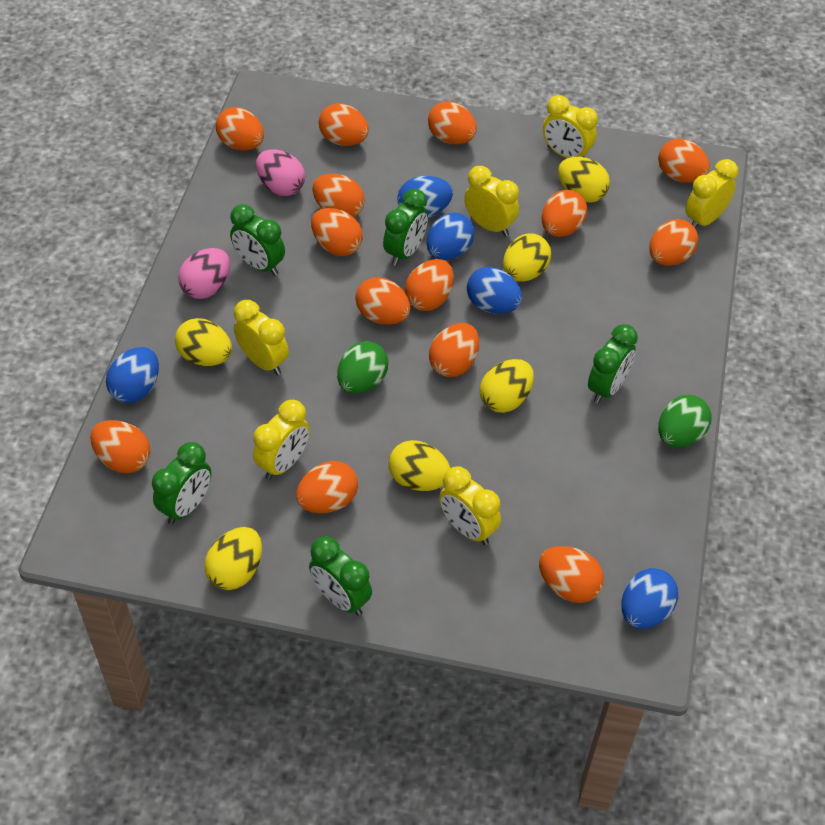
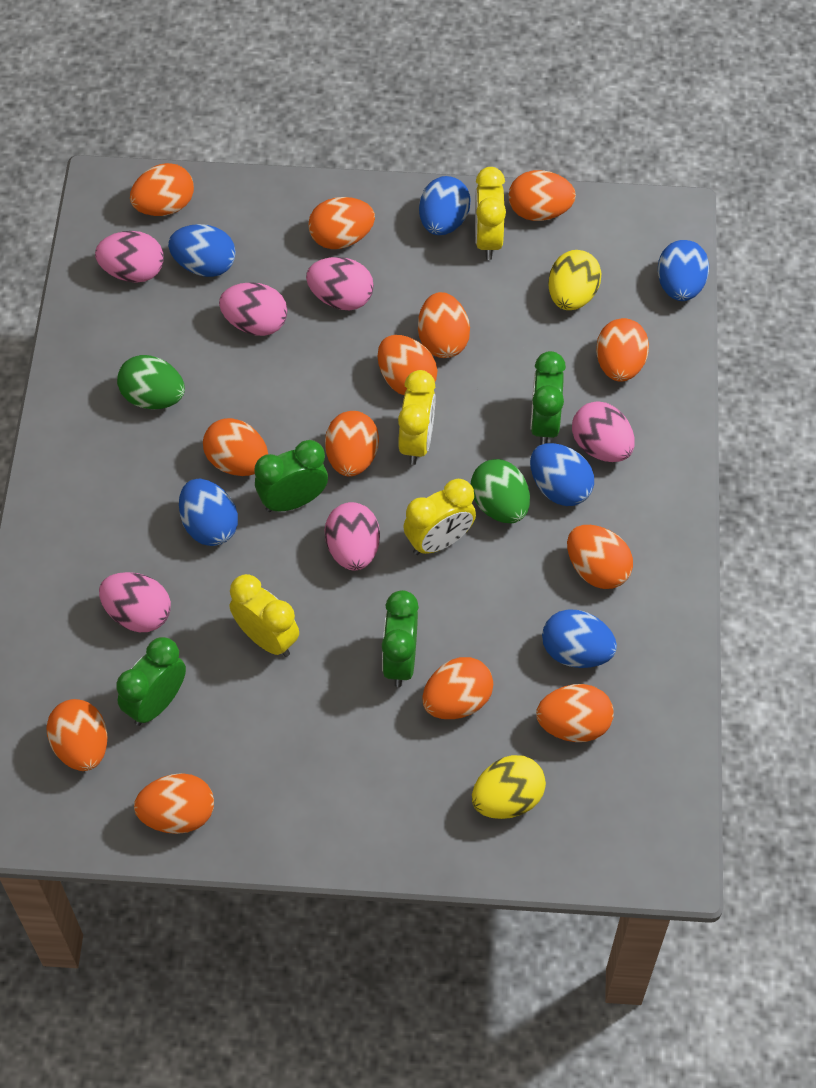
blue egg: 5 -> 6
green clock: 5 -> 4
orange egg: 14 -> 13
pink egg: 2 -> 6
yellow clock: 6 -> 4
yellow egg: 6 -> 2

